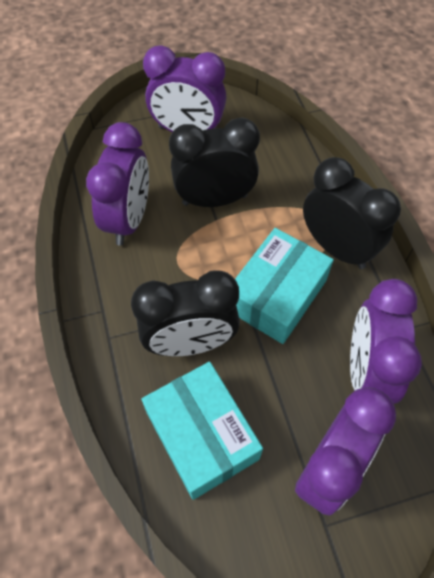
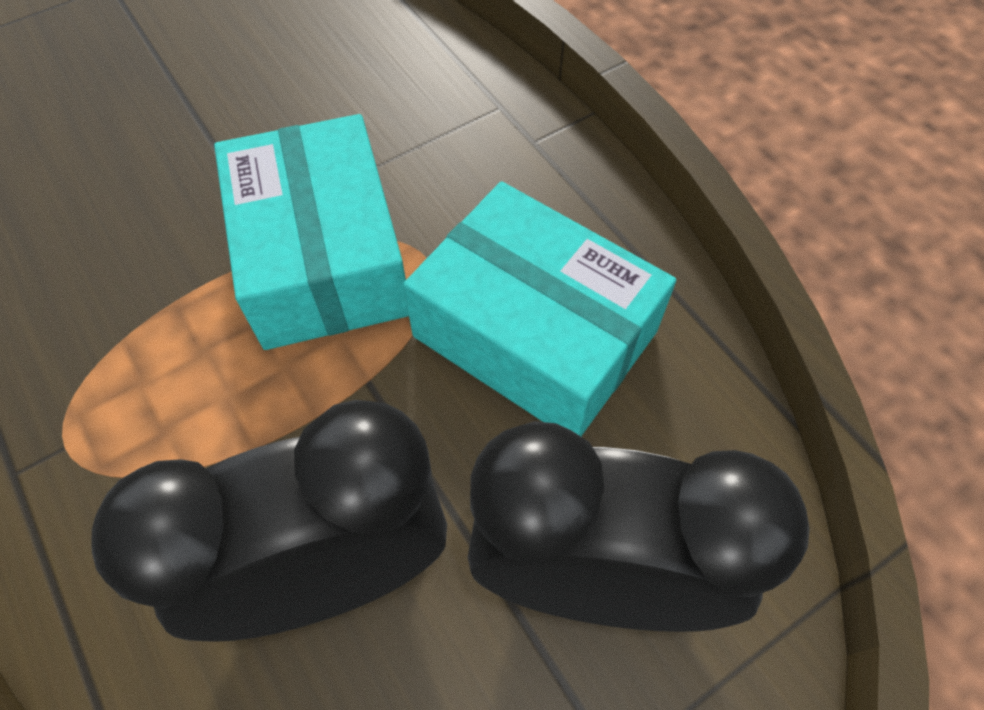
black clock: 3 -> 2
purple clock: 4 -> 0

